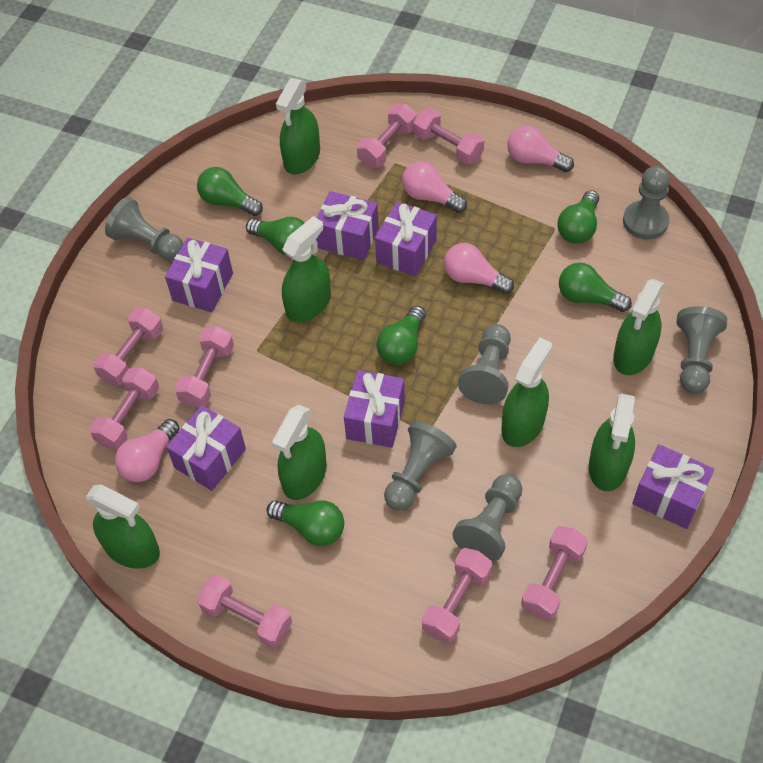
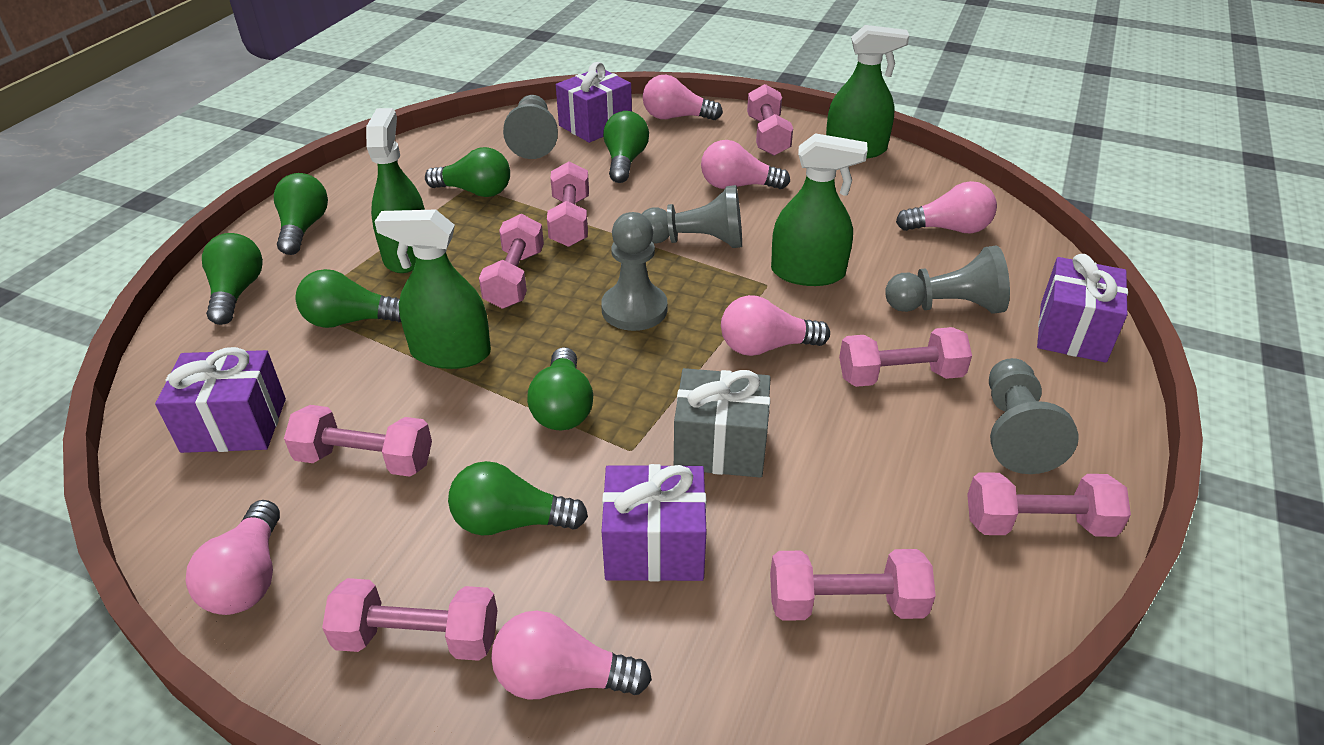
green light bulb: 6 -> 7
green spray bottle: 7 -> 4
grey gift: 0 -> 1
grey pawn: 6 -> 5
pink light bulb: 4 -> 6
purple gift: 6 -> 4

